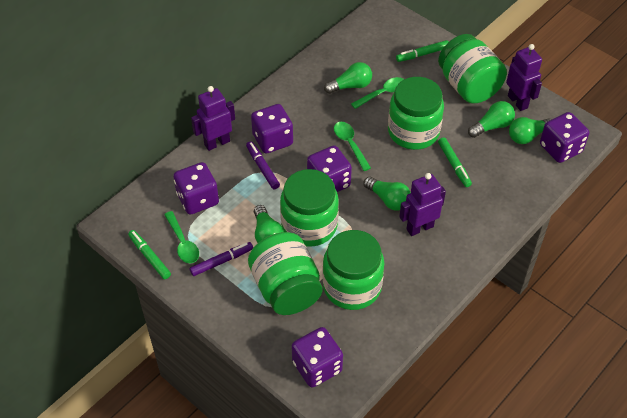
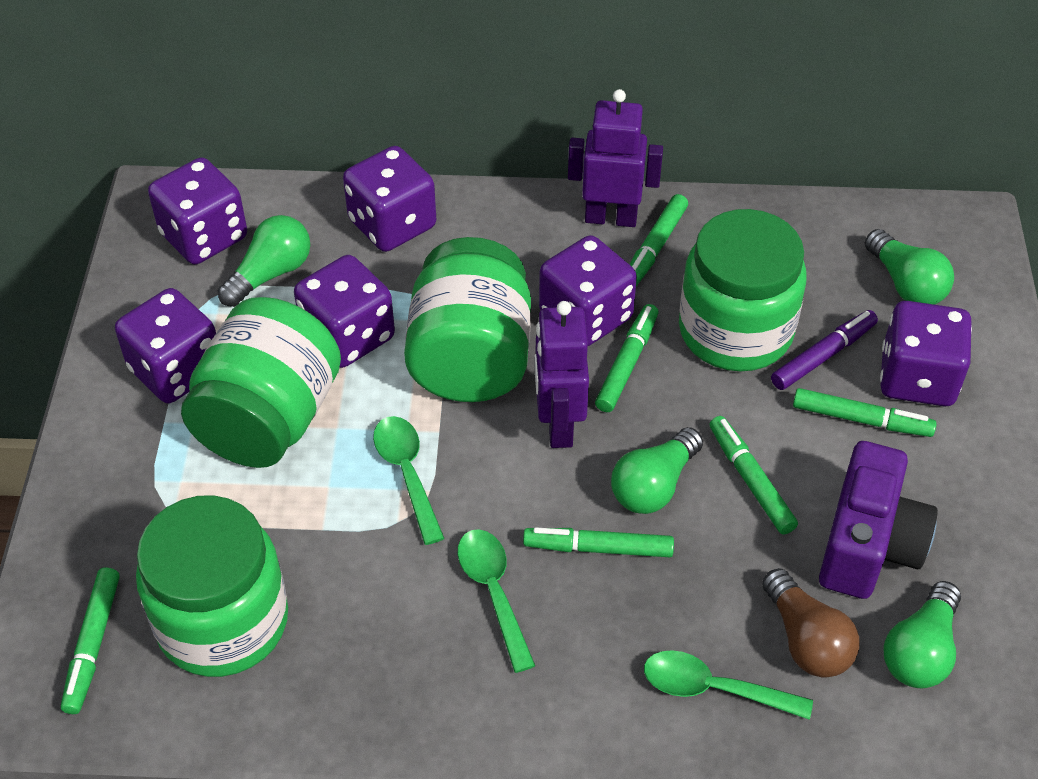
brown light bulb: 0 -> 1
green jar: 5 -> 4
green light bulb: 5 -> 4
green marker: 3 -> 6
purple camera: 0 -> 1
purple dice: 5 -> 6
purple marker: 2 -> 1
purple robot: 3 -> 2

